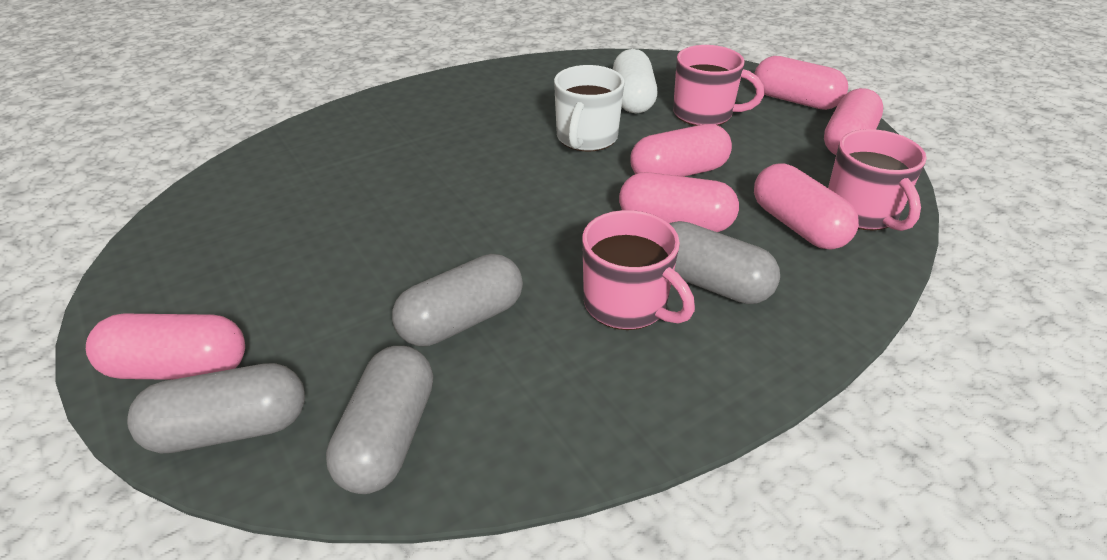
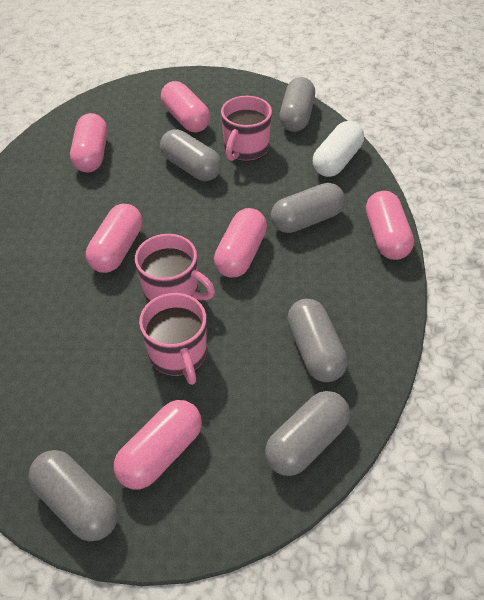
grey capsule: 4 -> 6
white mug: 1 -> 0

